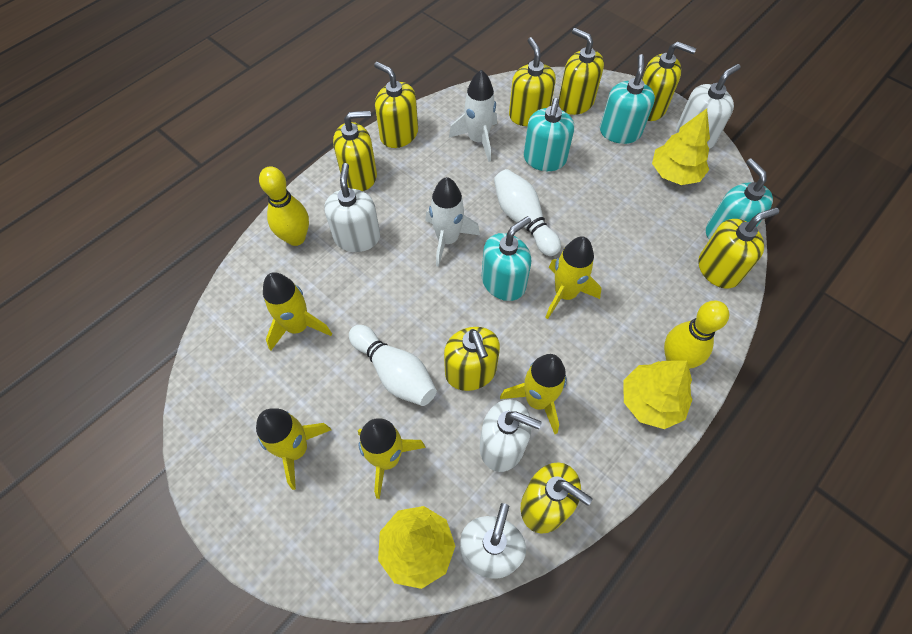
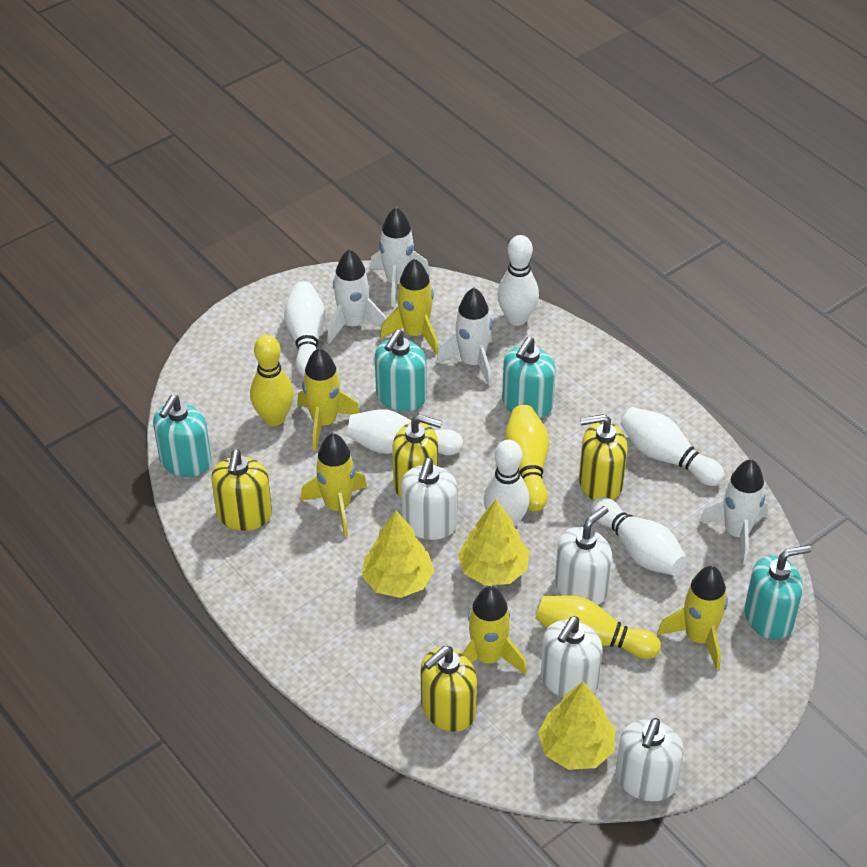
white bowling pin: 2 -> 6
white rocket: 2 -> 4
yellow bowling pin: 2 -> 3
yellow soap dispenser: 8 -> 4

